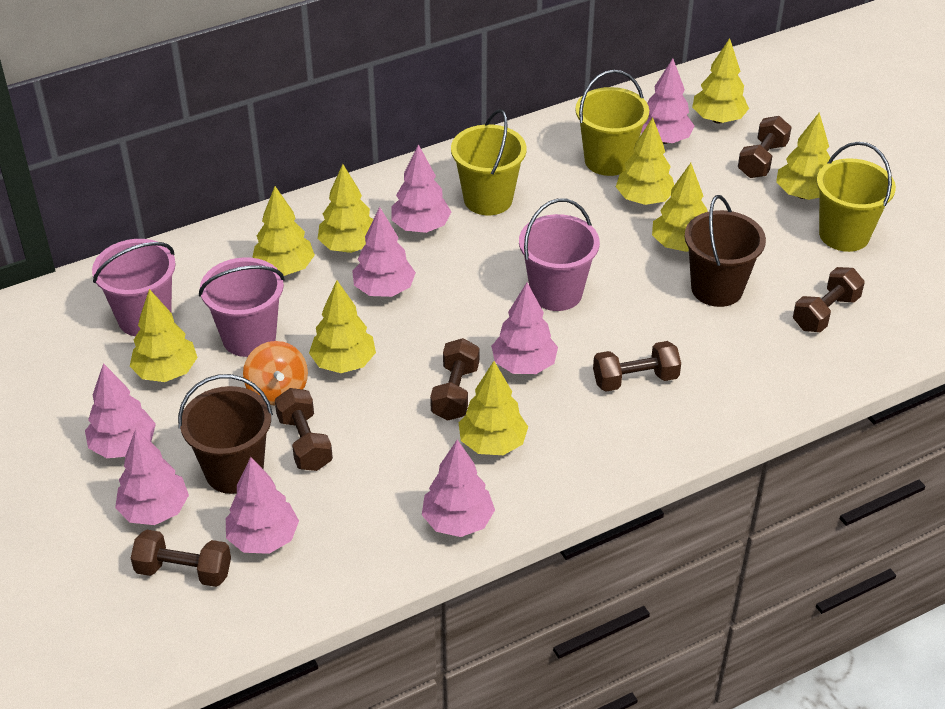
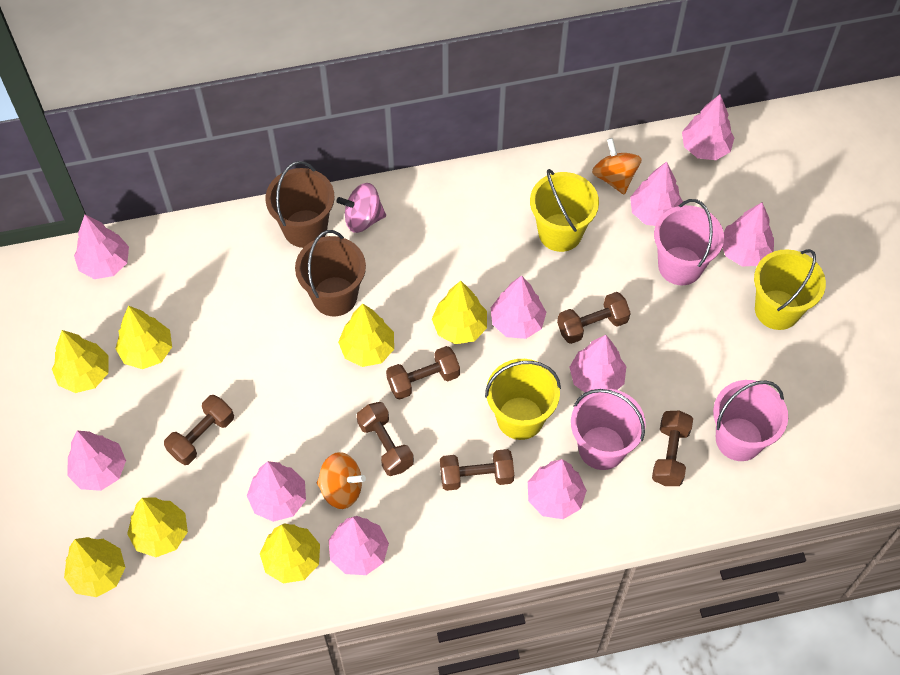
orange spinning top: 1 -> 2
pink spinning top: 0 -> 1
pink tree: 8 -> 10
yellow tree: 9 -> 7

